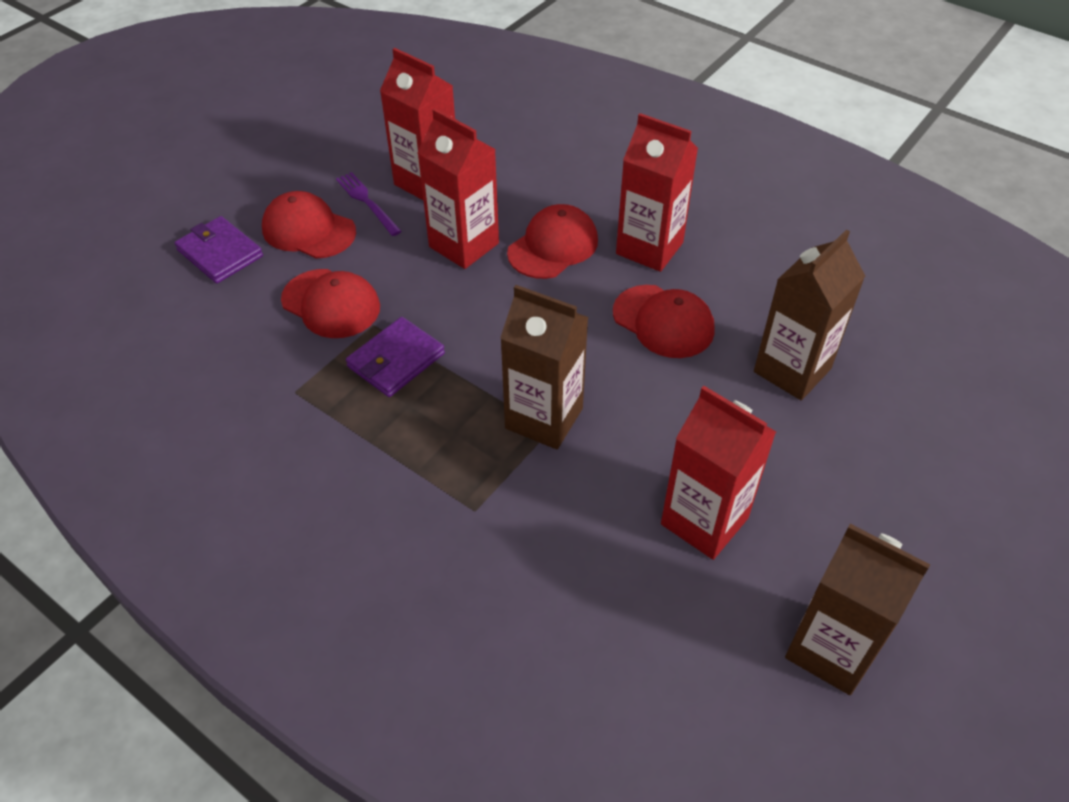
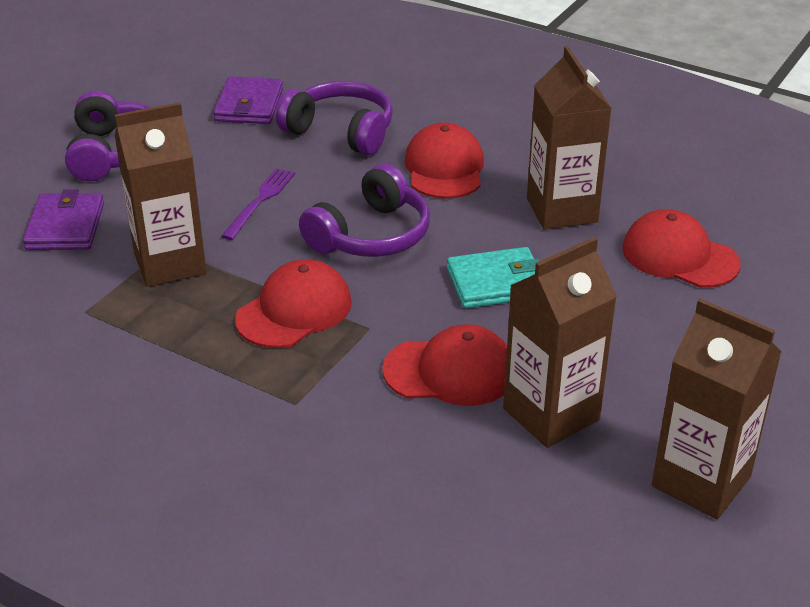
brown carton: 3 -> 4
purple headphones: 0 -> 3
red carton: 4 -> 0
turquoise wallet: 0 -> 1

